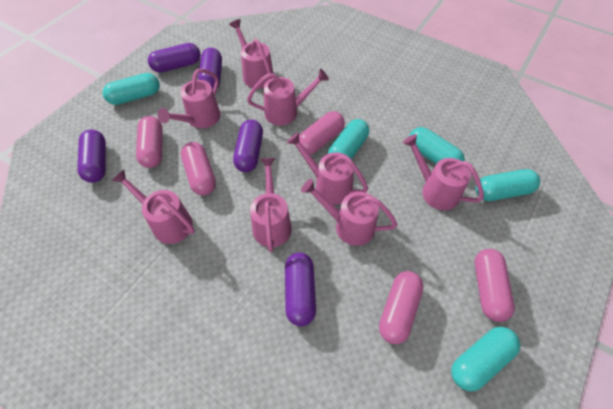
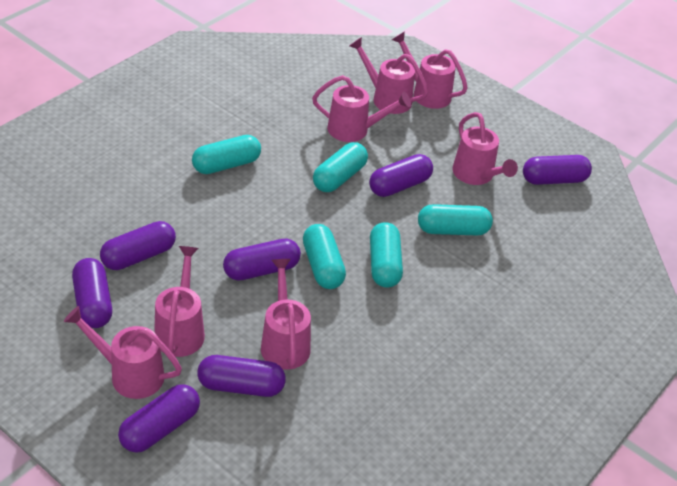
pink capsule: 5 -> 0
pink watering can: 8 -> 7
purple capsule: 5 -> 7

